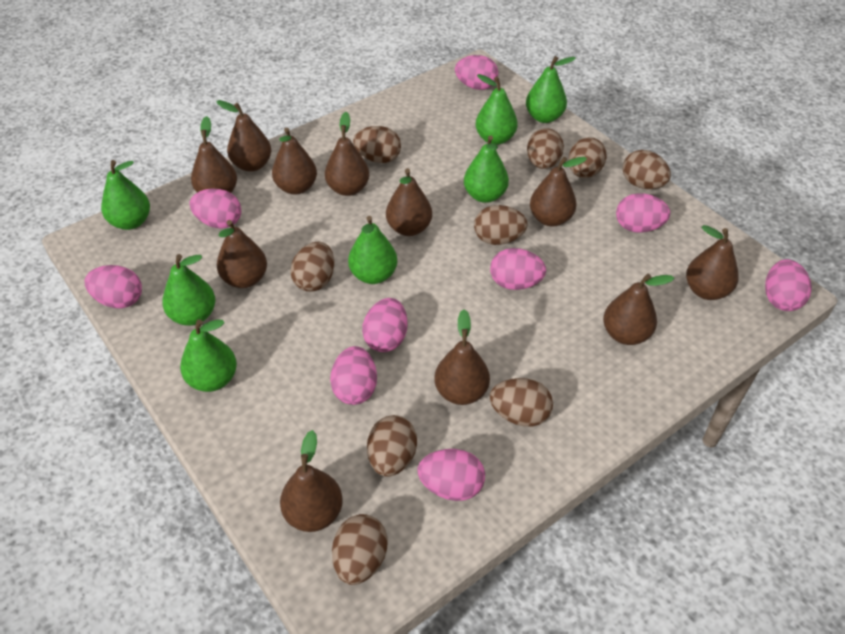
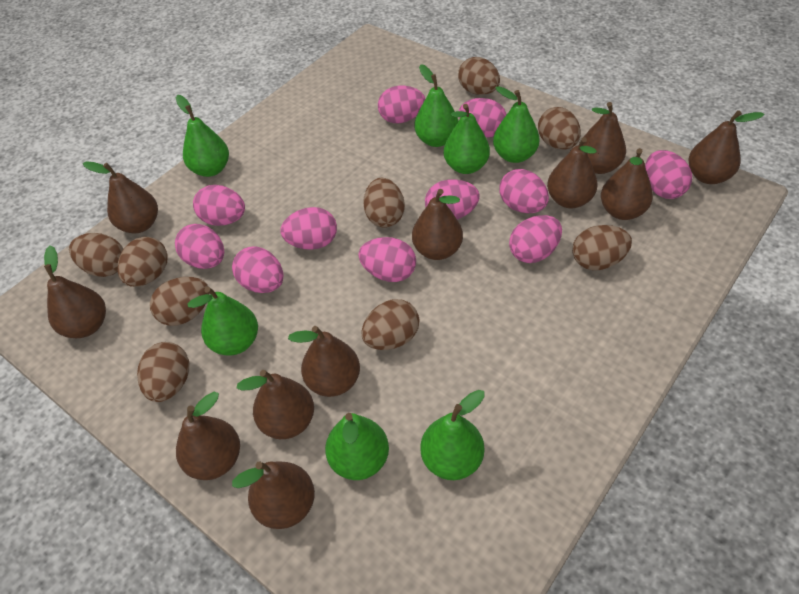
pink egg: 9 -> 11

